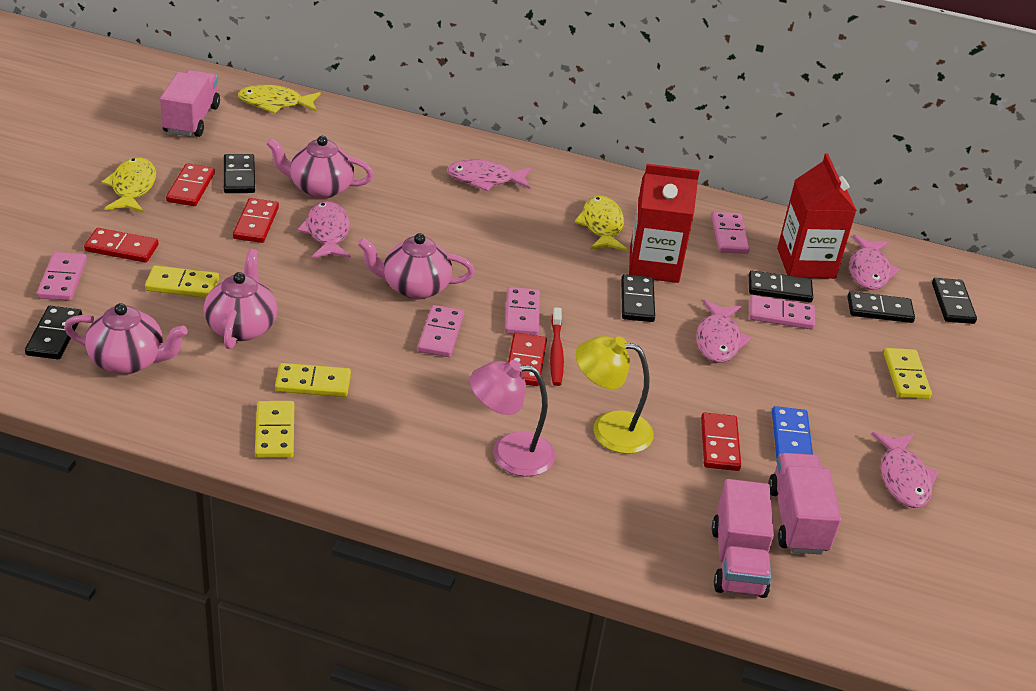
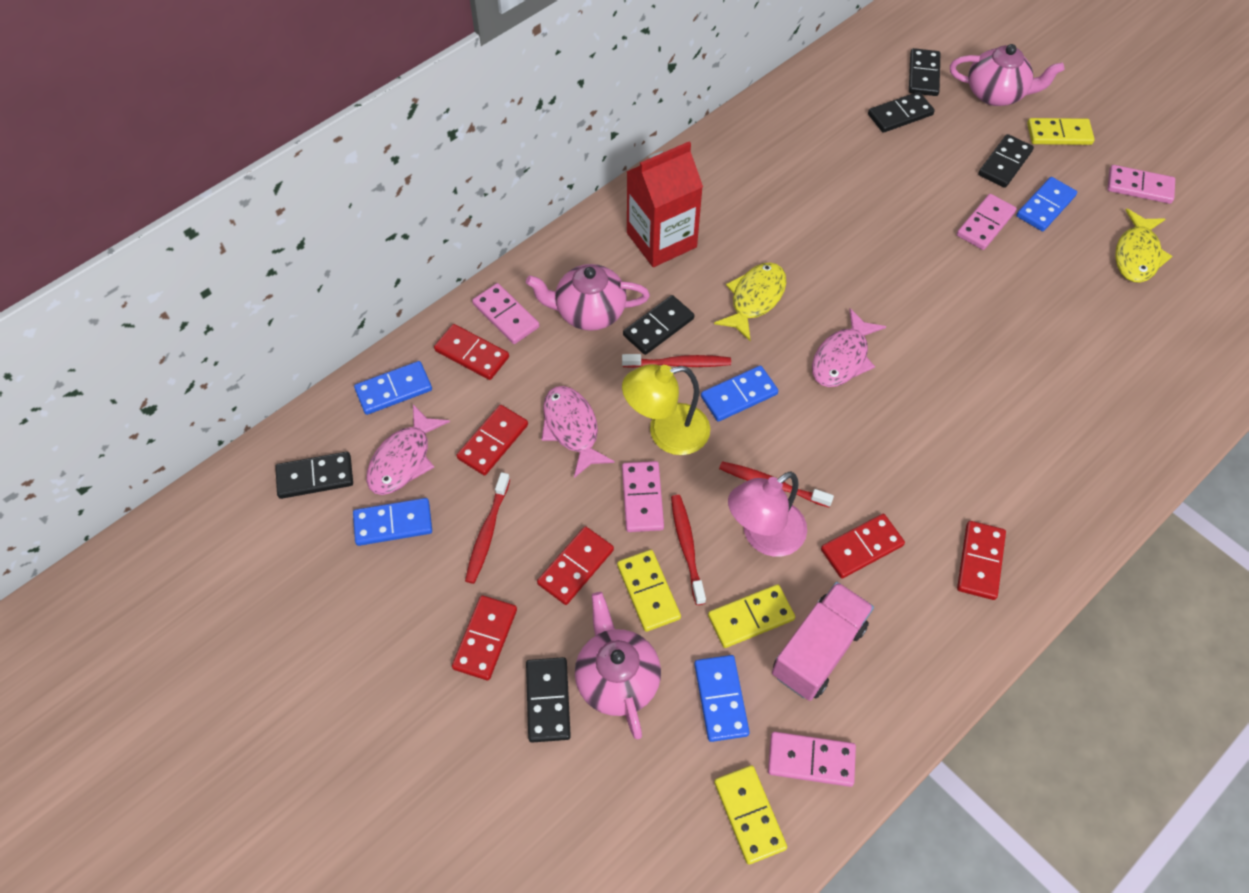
blue domino: 1 -> 5
pink fish: 5 -> 3
pink teapot: 4 -> 3
pink truck: 3 -> 1
red carton: 2 -> 1
red domino: 5 -> 6
red toothbrush: 1 -> 4
yellow fish: 3 -> 2

